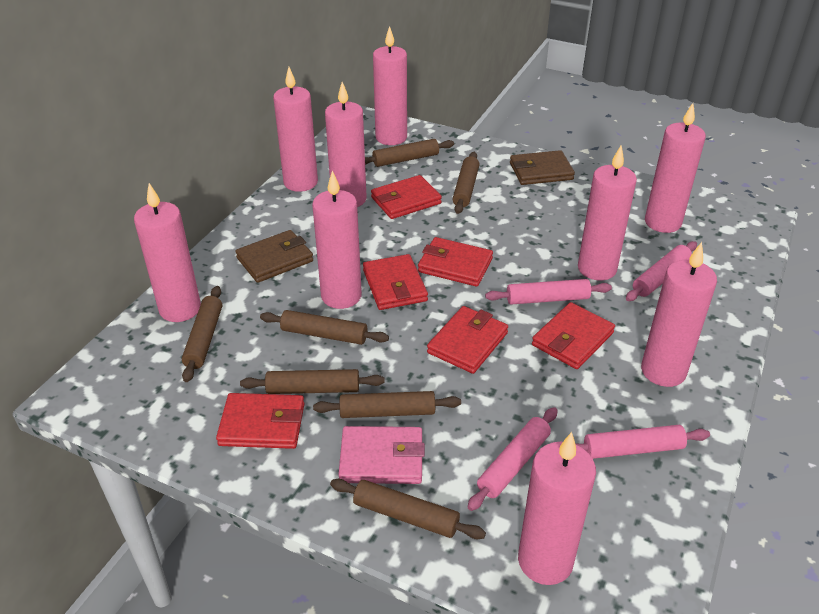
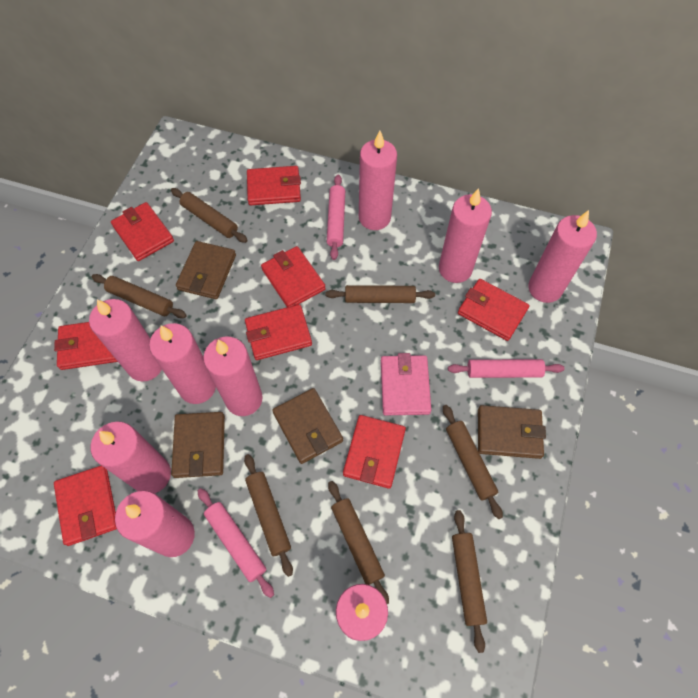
brown wallet: 2 -> 4
pink rolling pin: 4 -> 3
red wallet: 6 -> 8

